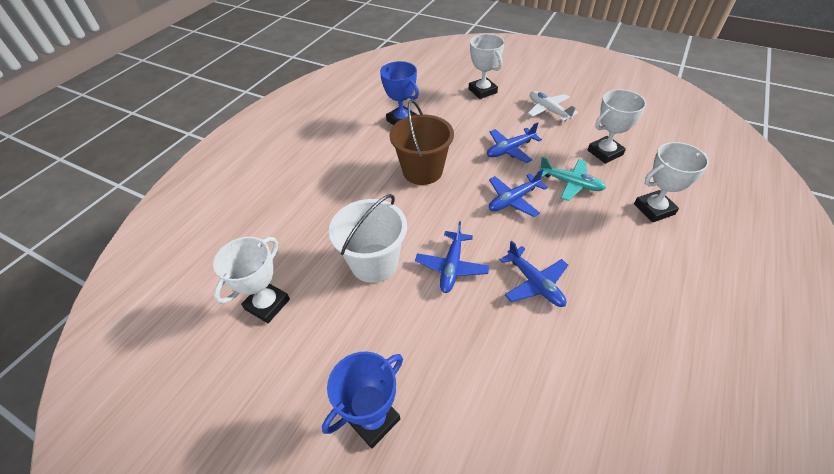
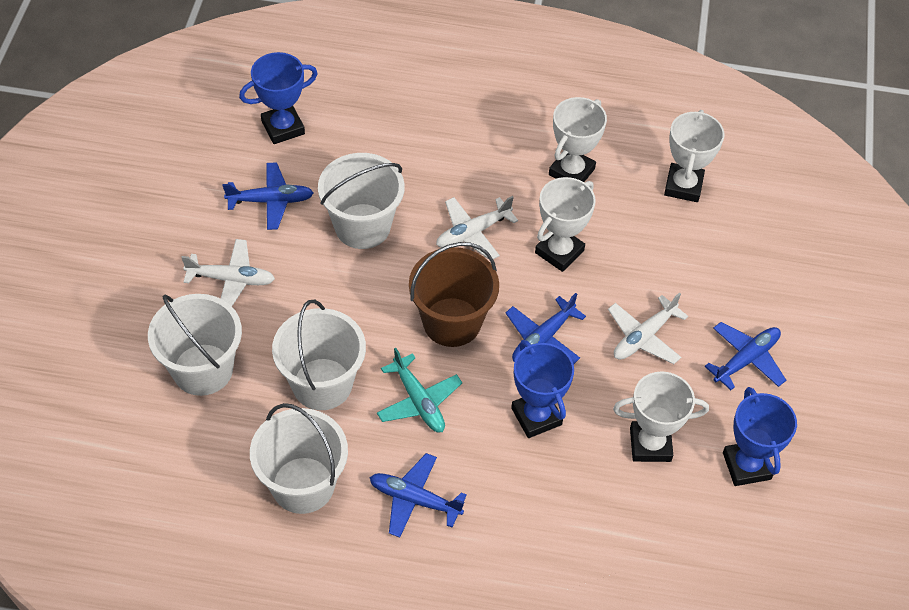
blue trophy: 2 -> 3
white bucket: 1 -> 4
white plane: 1 -> 3

